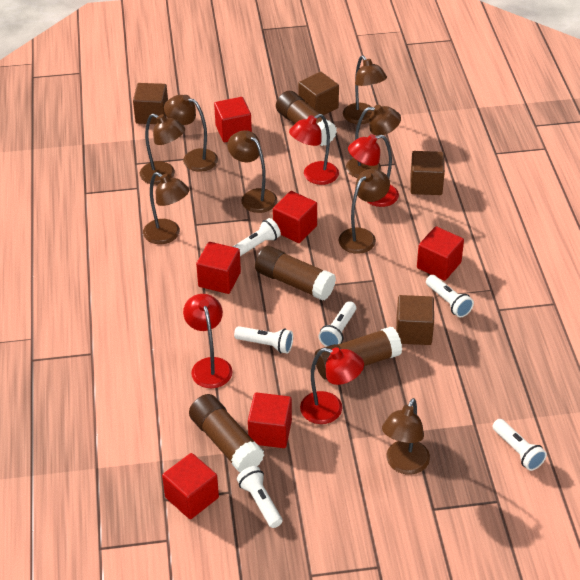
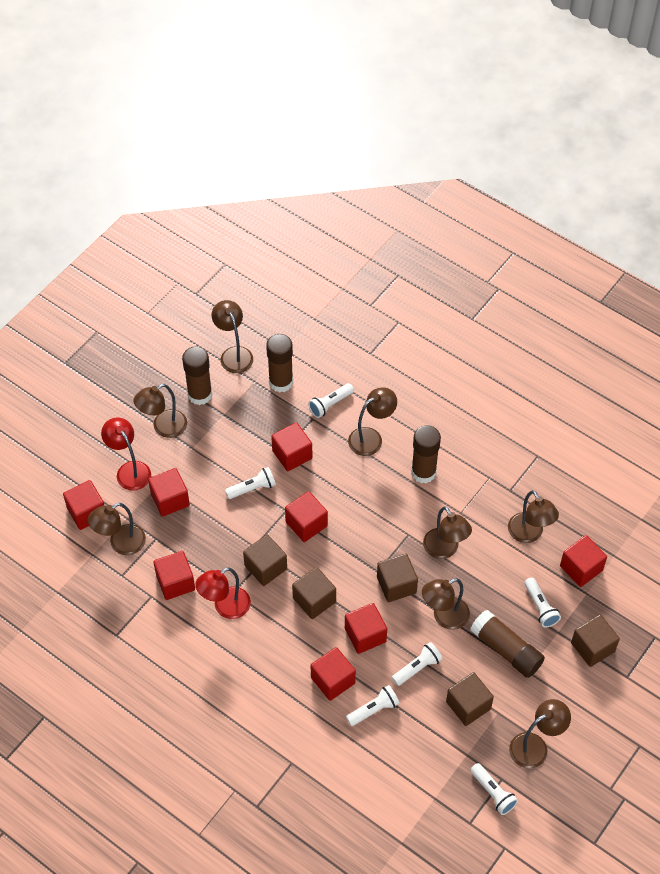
brown cube: 4 -> 5
red cube: 6 -> 8
red lamp: 4 -> 2

